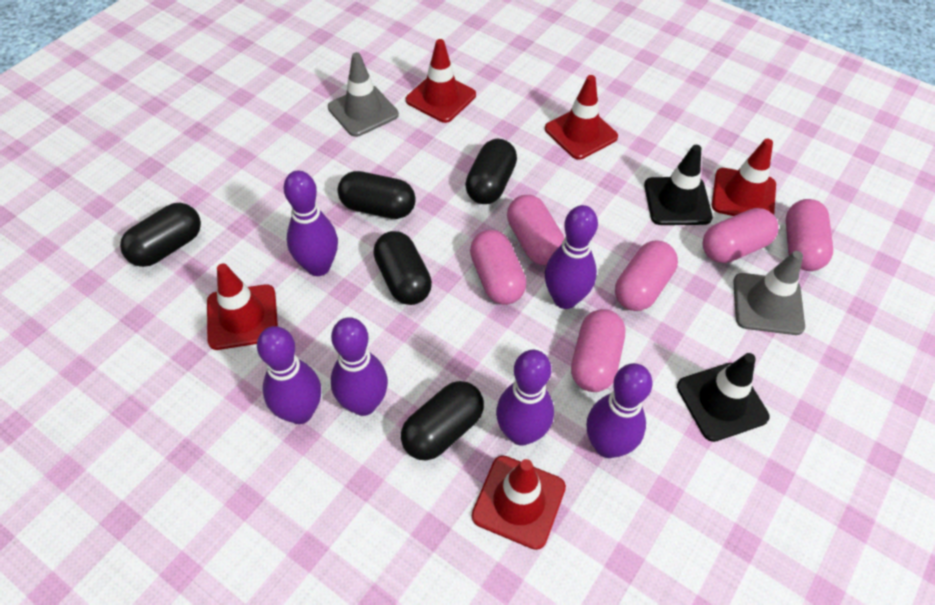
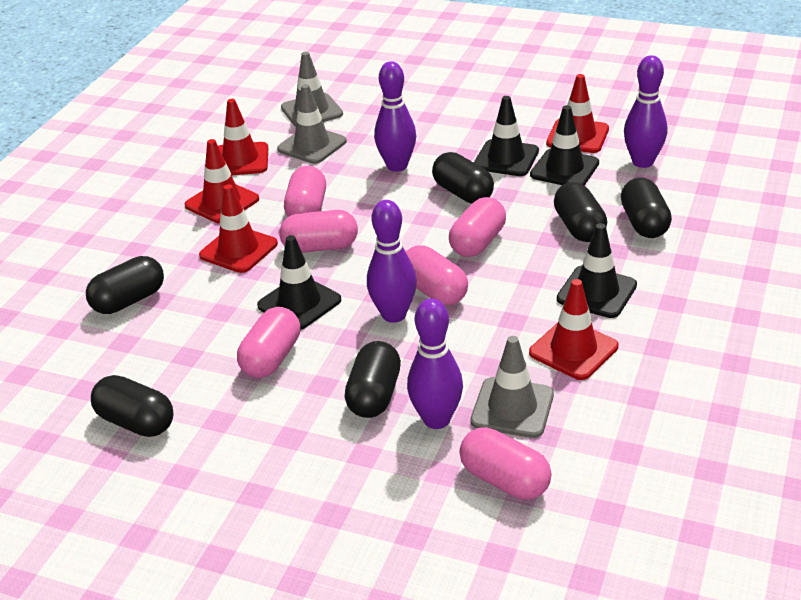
black capsule: 5 -> 6
black traffic cone: 2 -> 4
grey traffic cone: 2 -> 3
purple bowling pin: 6 -> 4

